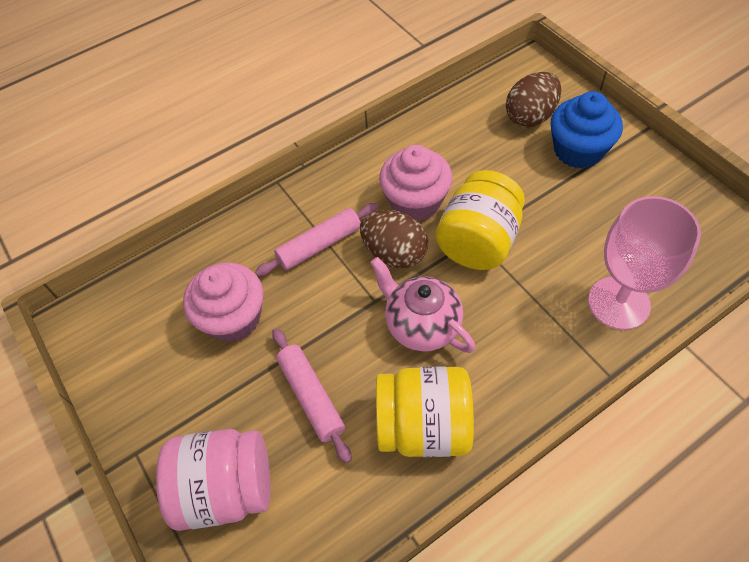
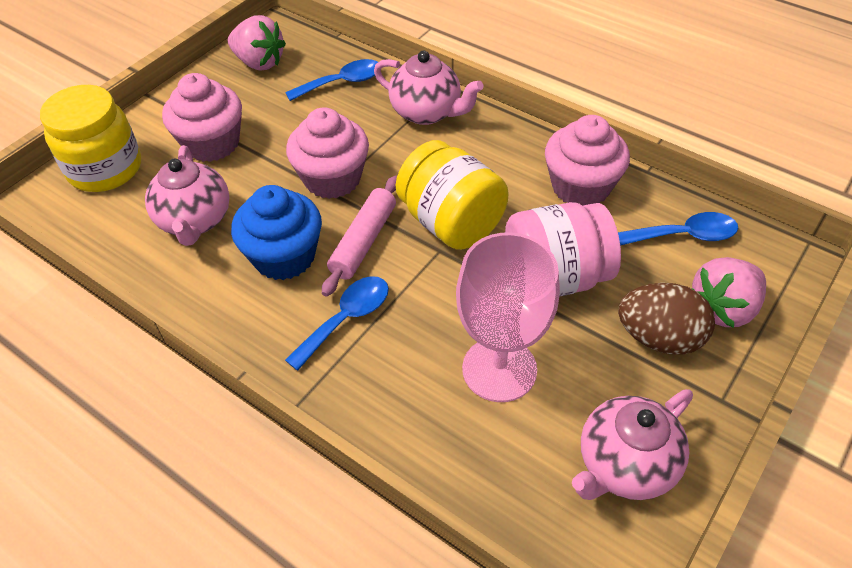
blue spoon: 0 -> 3
brown egg: 2 -> 1
pink cupcake: 2 -> 3
pink rolling pin: 2 -> 1
pink strawberry: 0 -> 2
pink teapot: 1 -> 3

